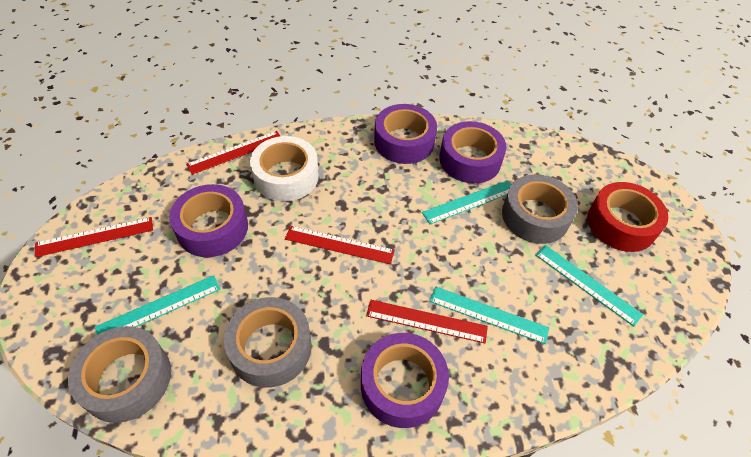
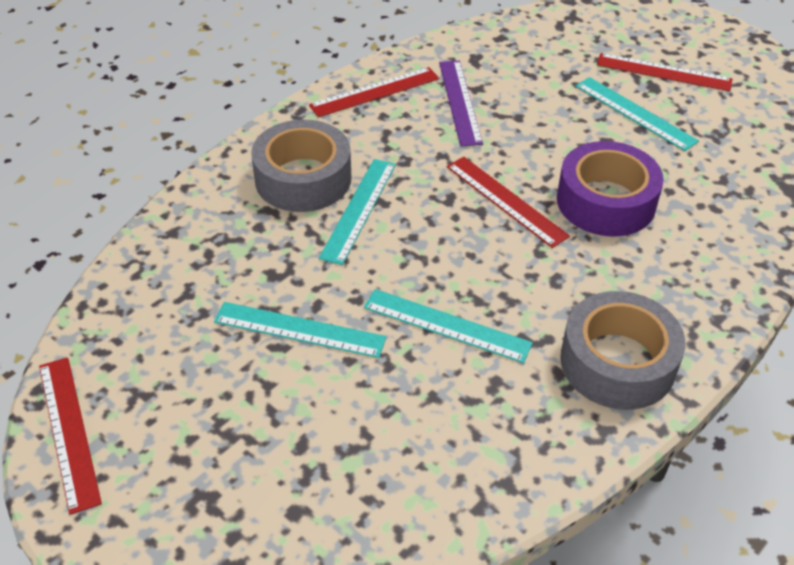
grey tape: 3 -> 2
purple ruler: 0 -> 1
purple tape: 4 -> 1
red tape: 1 -> 0
white tape: 1 -> 0

